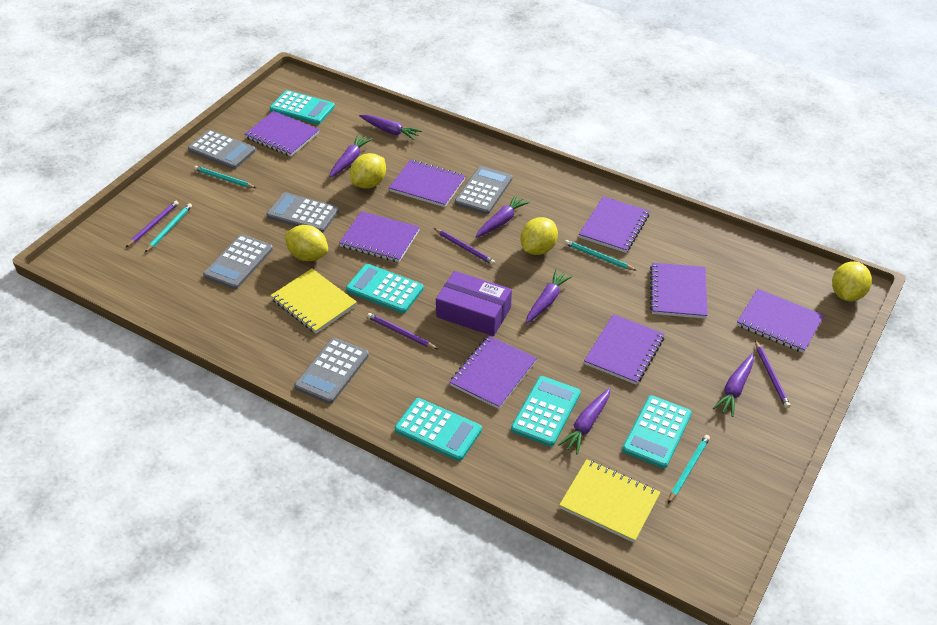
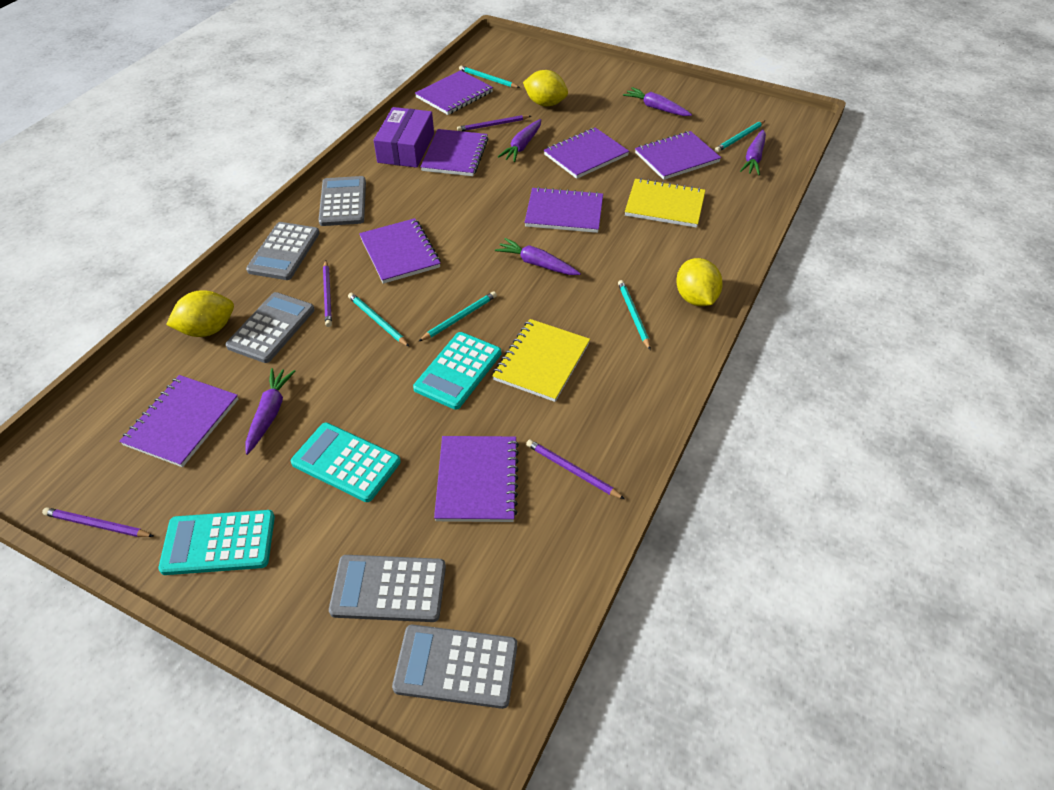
purple carrot: 6 -> 5
turquoise calculator: 5 -> 3
turquoise pencil: 4 -> 5
yellow lemon: 4 -> 3

